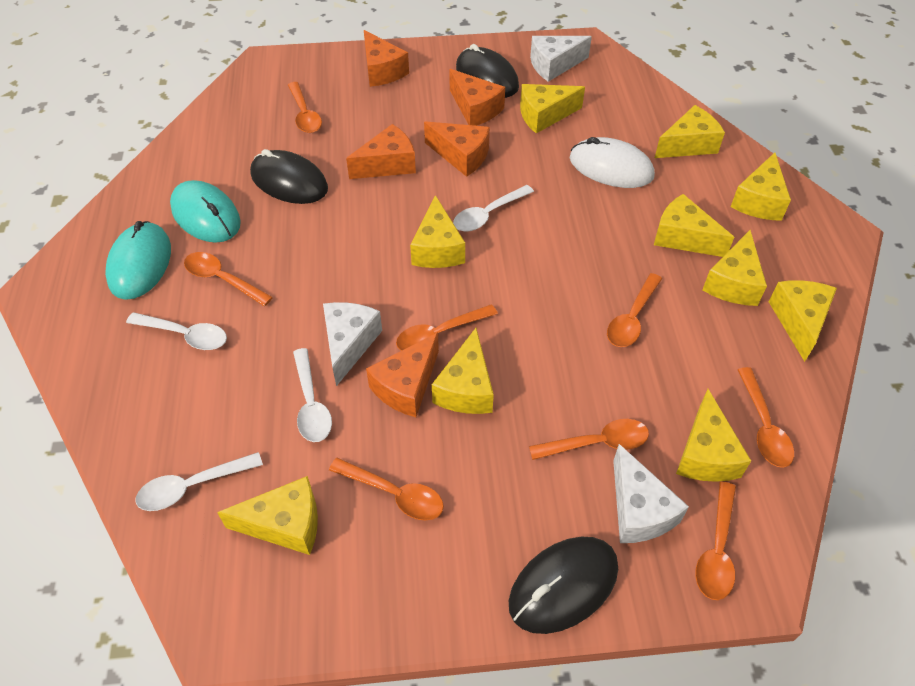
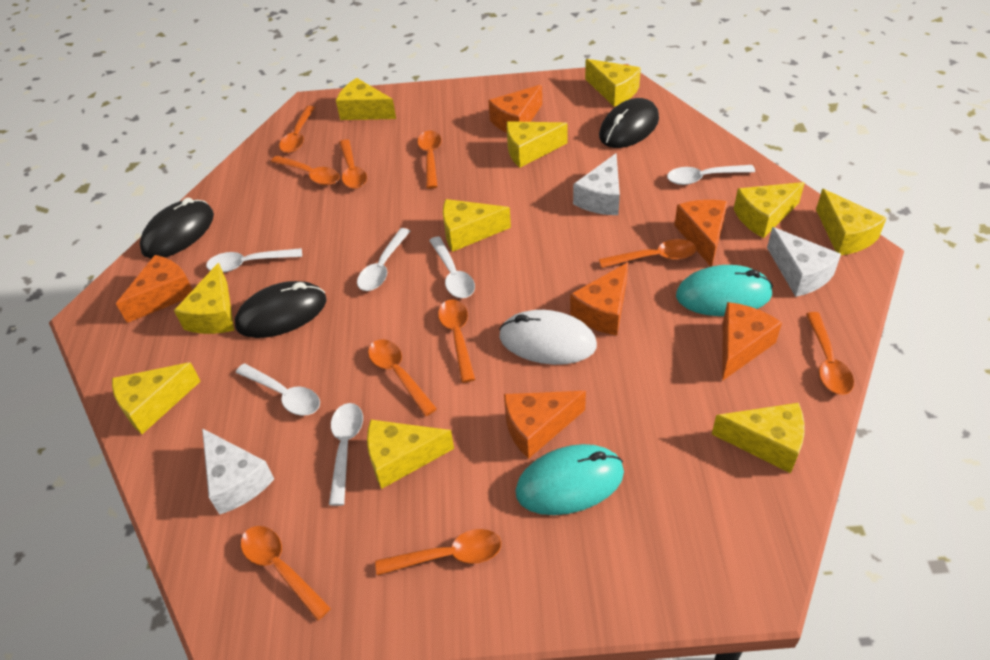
orange cheese: 5 -> 6
orange spoon: 8 -> 10
white spoon: 4 -> 6

